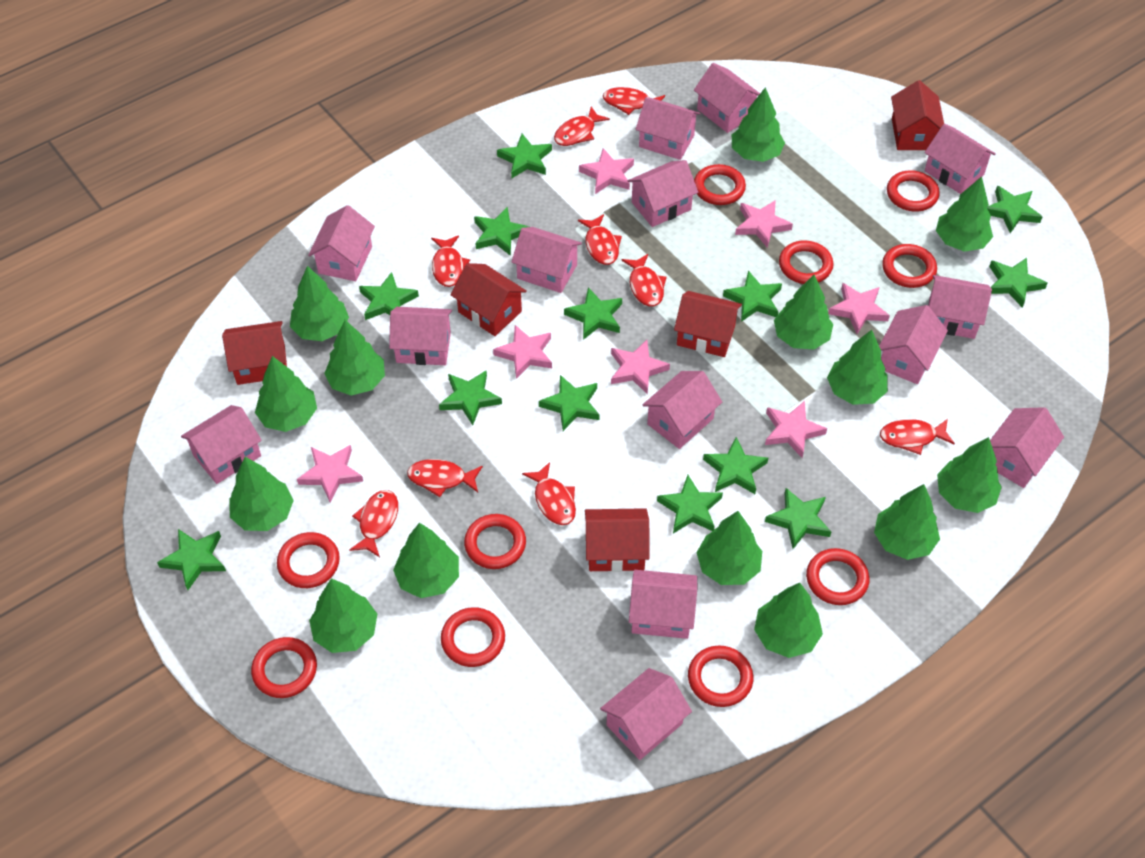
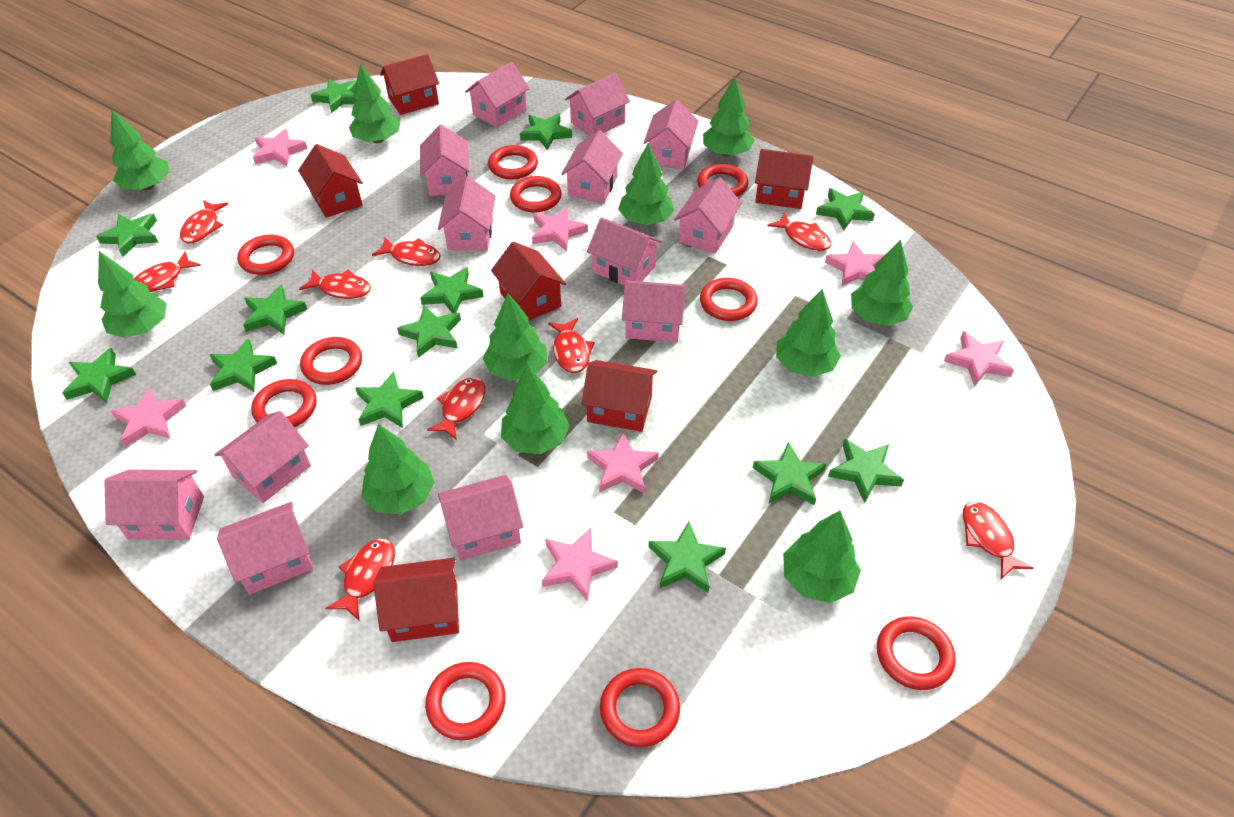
green tree: 14 -> 11
pink house: 14 -> 13
red house: 5 -> 6

